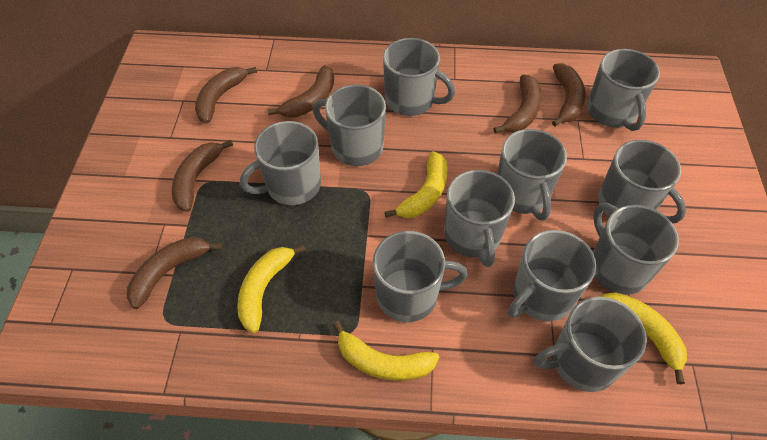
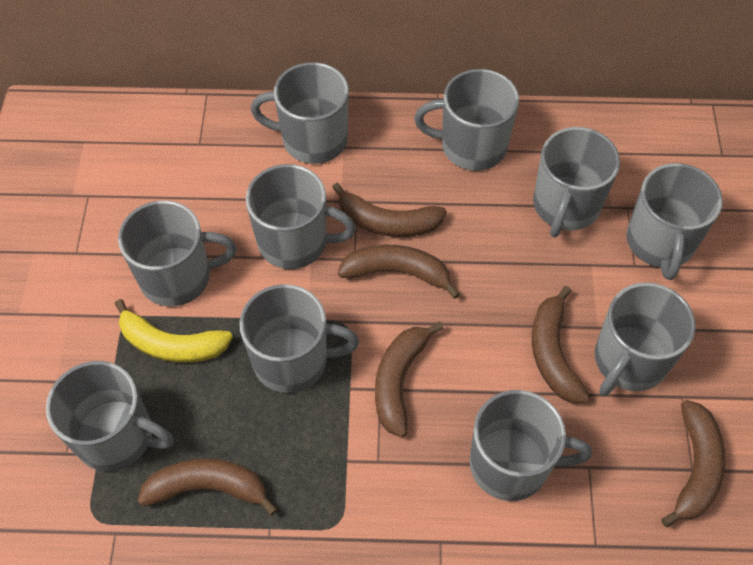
grey mug: 11 -> 10
yellow banana: 4 -> 1

